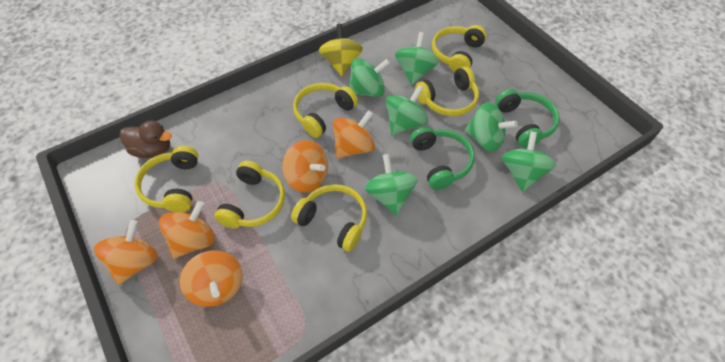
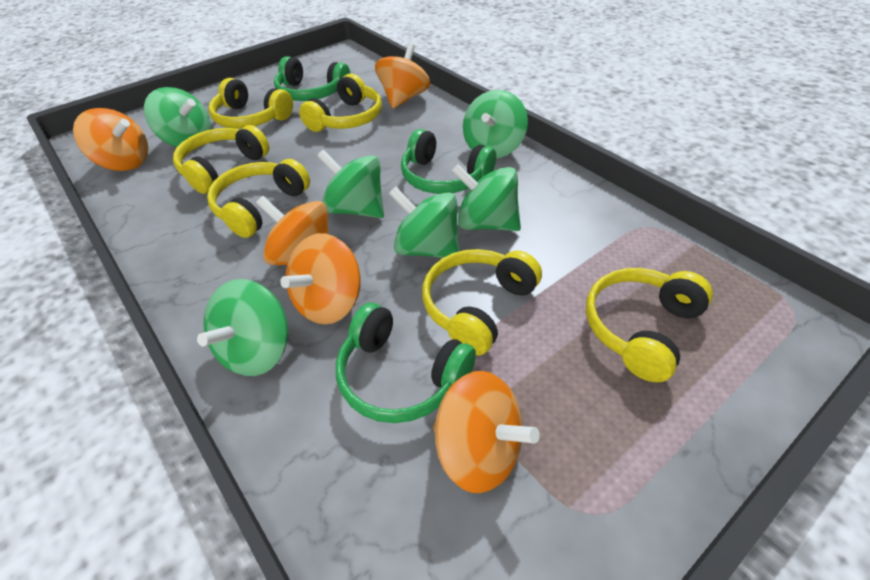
brown duck: 1 -> 0
green headphones: 2 -> 3
yellow spinning top: 1 -> 0

